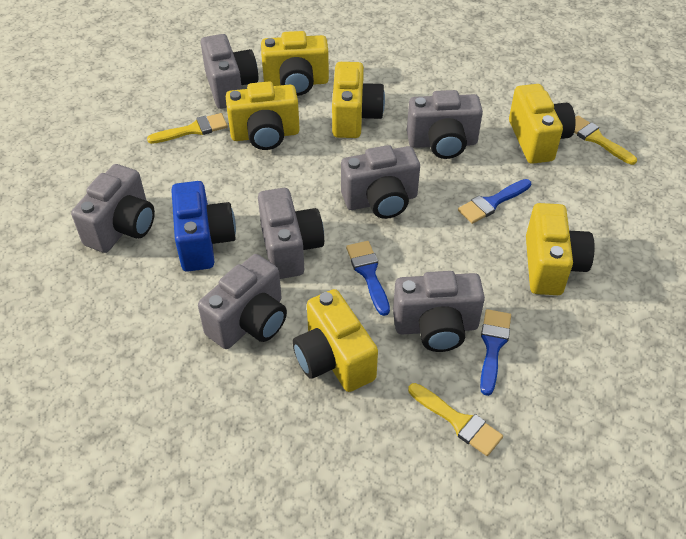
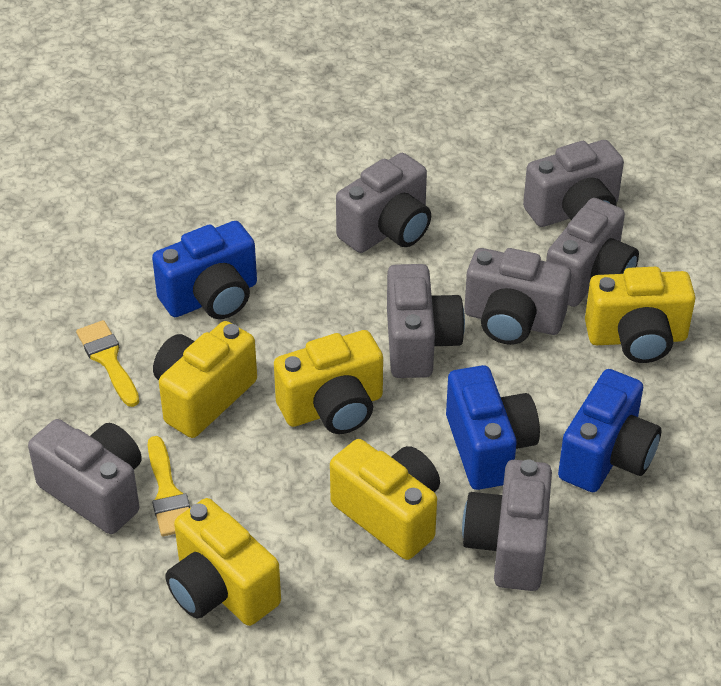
blue brush: 3 -> 0
blue camera: 1 -> 3
yellow brush: 3 -> 2
yellow camera: 6 -> 5

